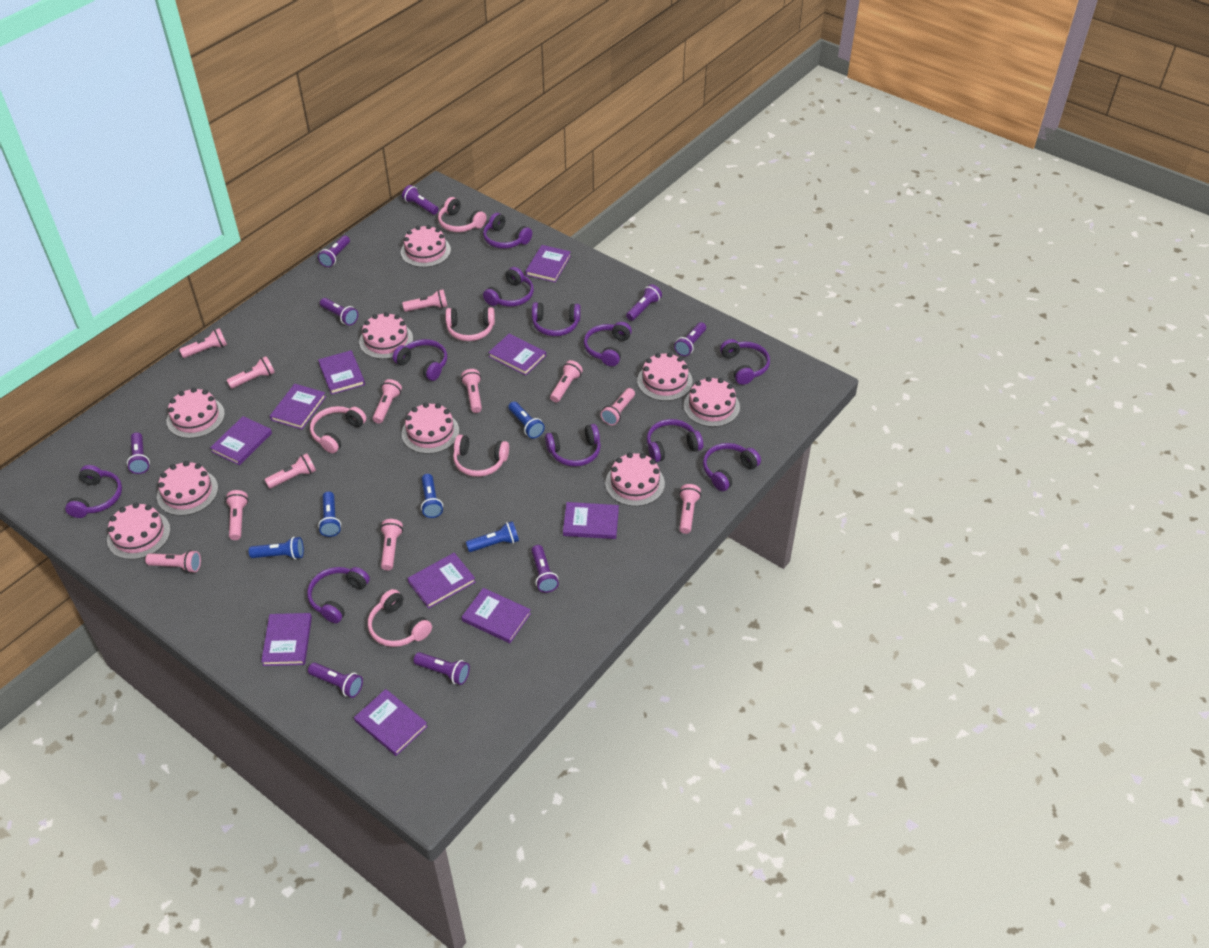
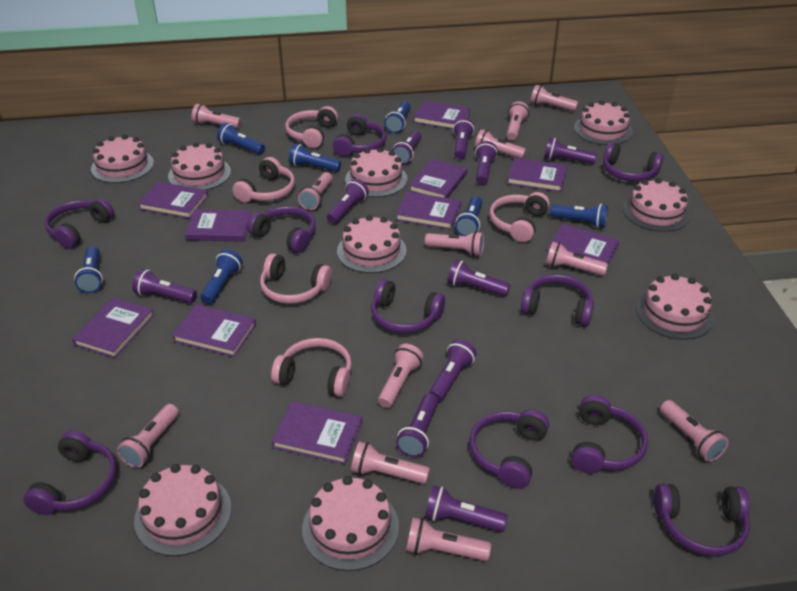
blue flashlight: 5 -> 7
purple flashlight: 9 -> 10
purple headphones: 11 -> 10

